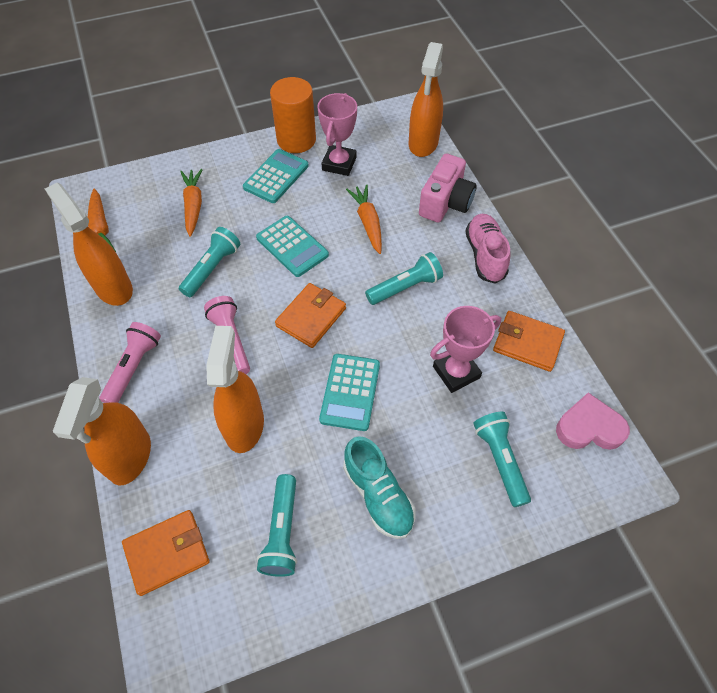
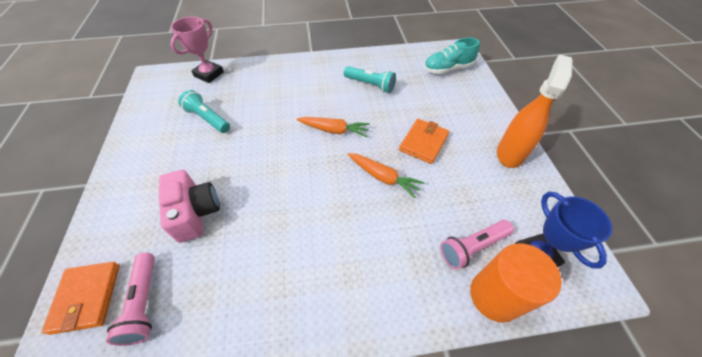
blue trophy: 0 -> 1
orange carrot: 3 -> 2
orange spray bottle: 4 -> 1
orange wallet: 3 -> 2
pink heart: 1 -> 0
pink shoe: 1 -> 0
pink trophy: 2 -> 1
turquoise calculator: 3 -> 0
turquoise flashlight: 4 -> 2

